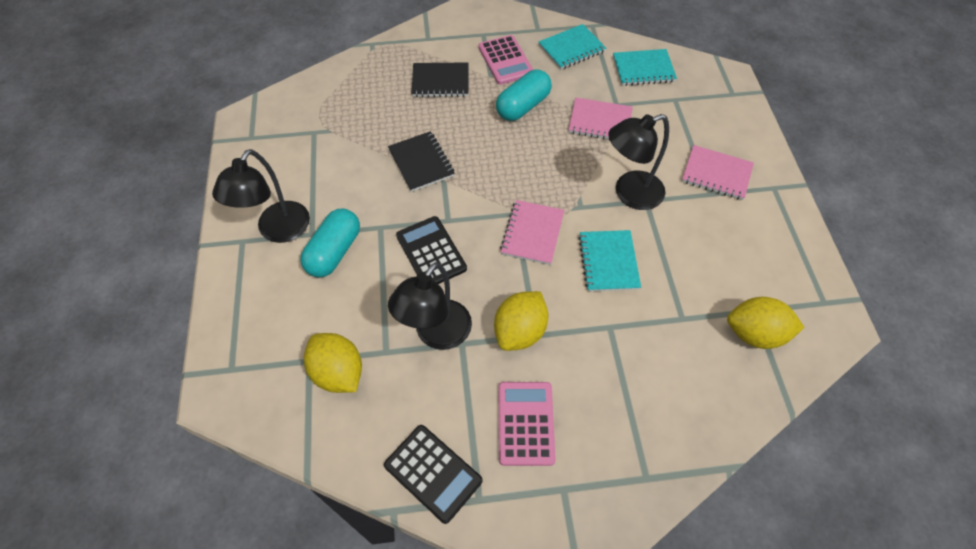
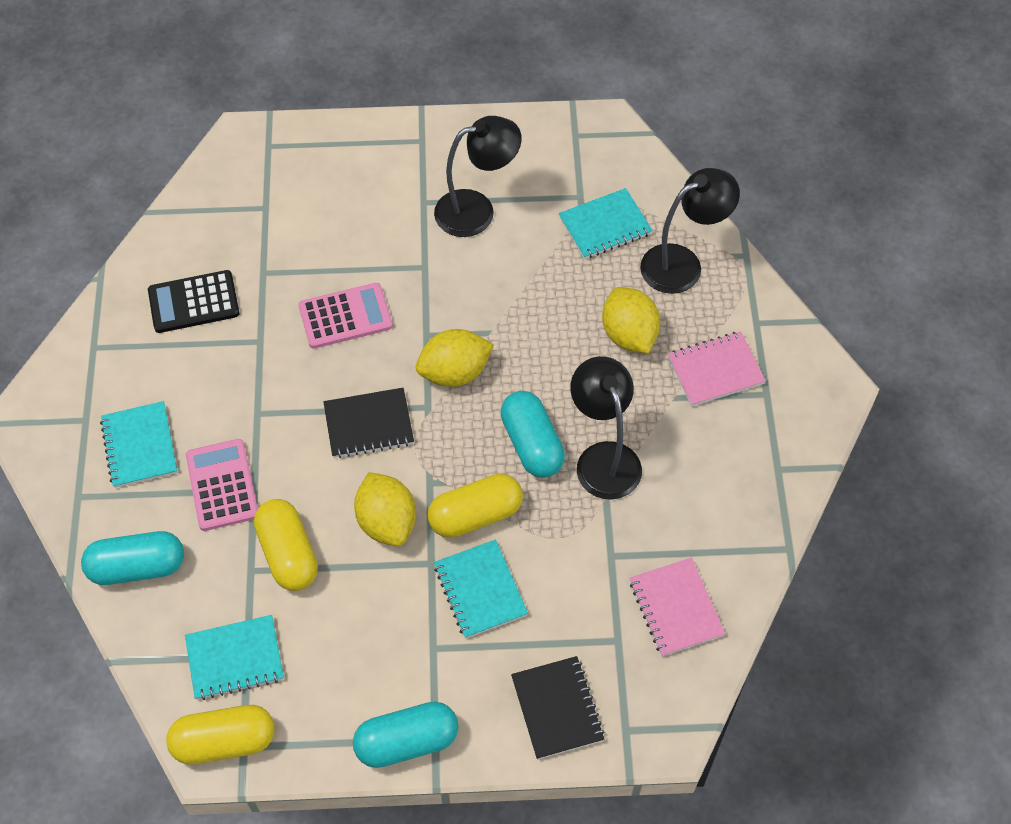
black calculator: 2 -> 1
pink notebook: 3 -> 2
turquoise capsule: 2 -> 3
turquoise notebook: 3 -> 4
yellow capsule: 0 -> 3

